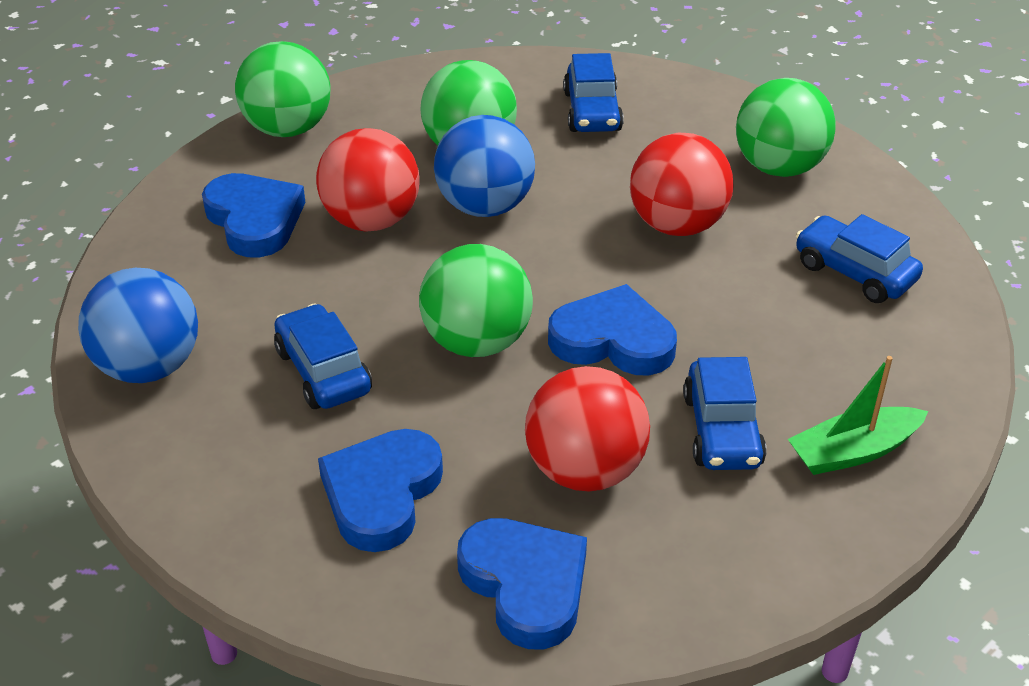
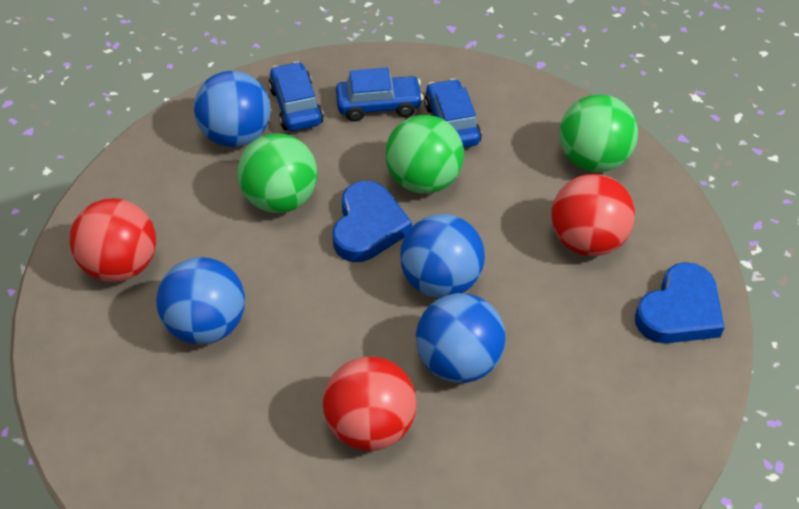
blue ball: 2 -> 4
blue car: 4 -> 3
blue heart: 4 -> 2
green ball: 4 -> 3
green boat: 1 -> 0

